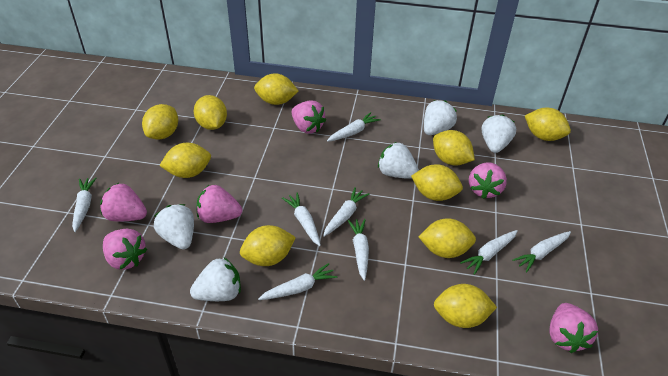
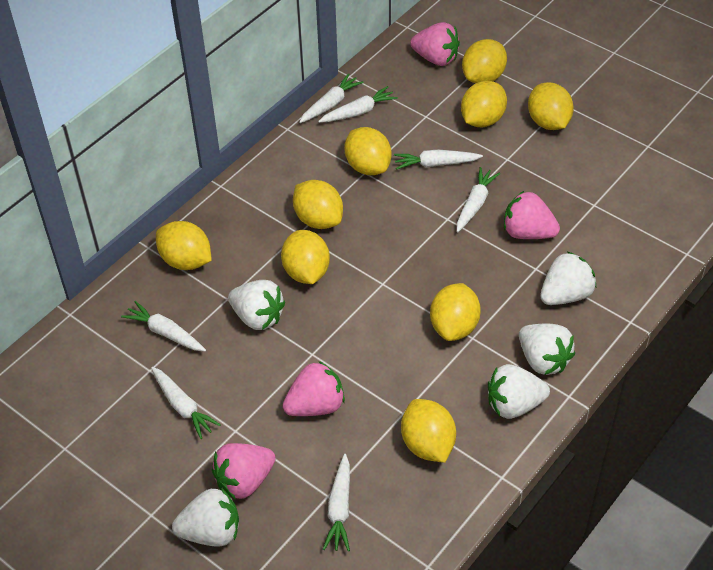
pink strawberry: 6 -> 4
white carrot: 8 -> 7
yellow lemon: 10 -> 9

